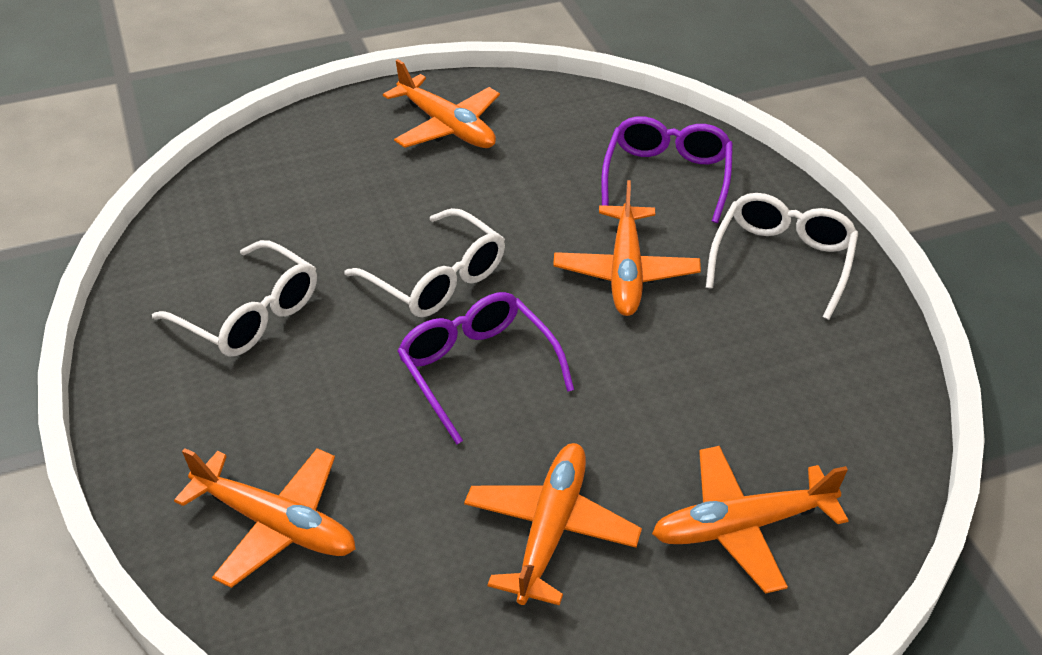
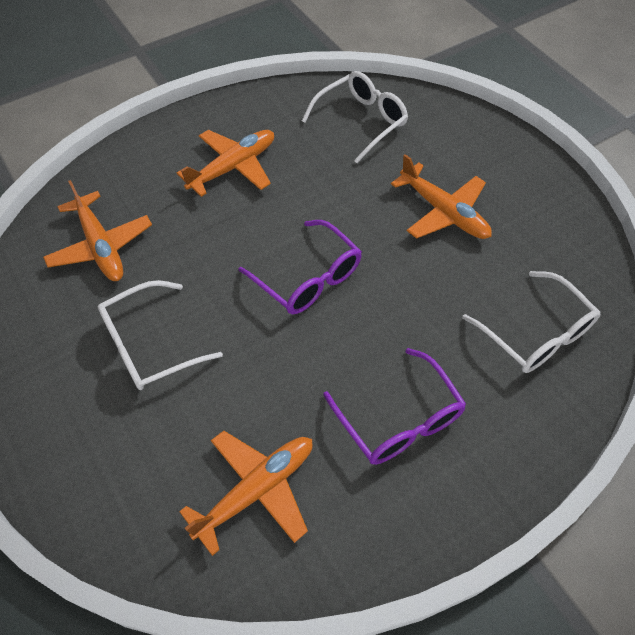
orange plane: 5 -> 4

